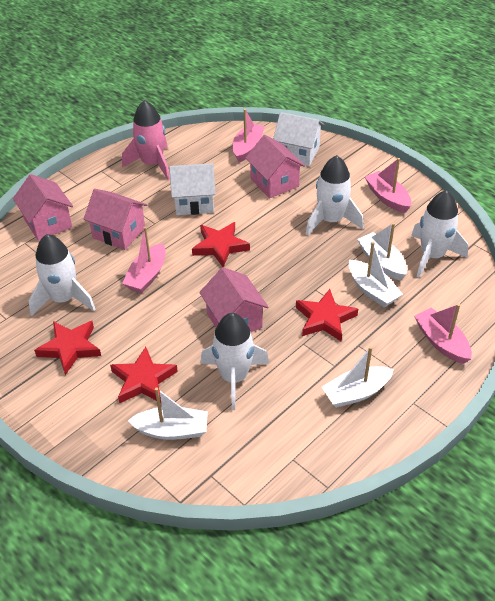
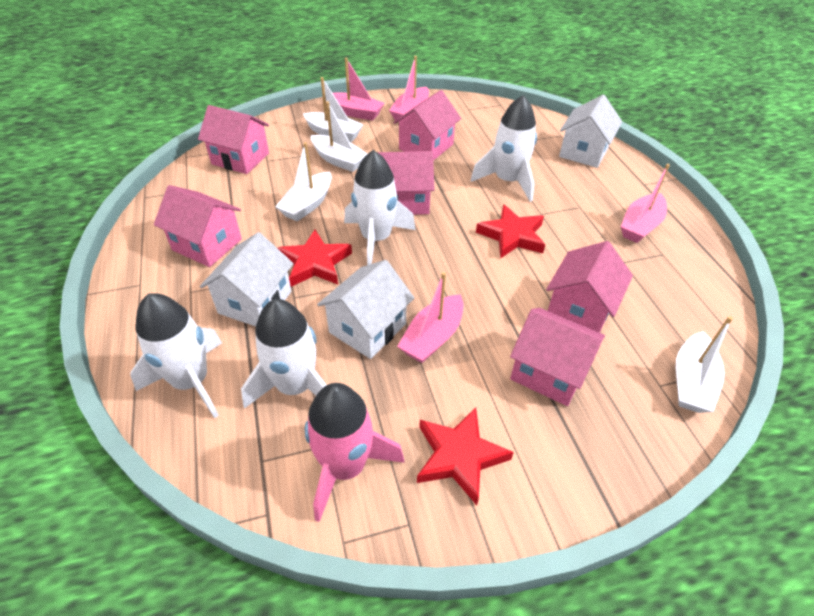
pink house: 4 -> 6
red star: 4 -> 3
white house: 2 -> 3

